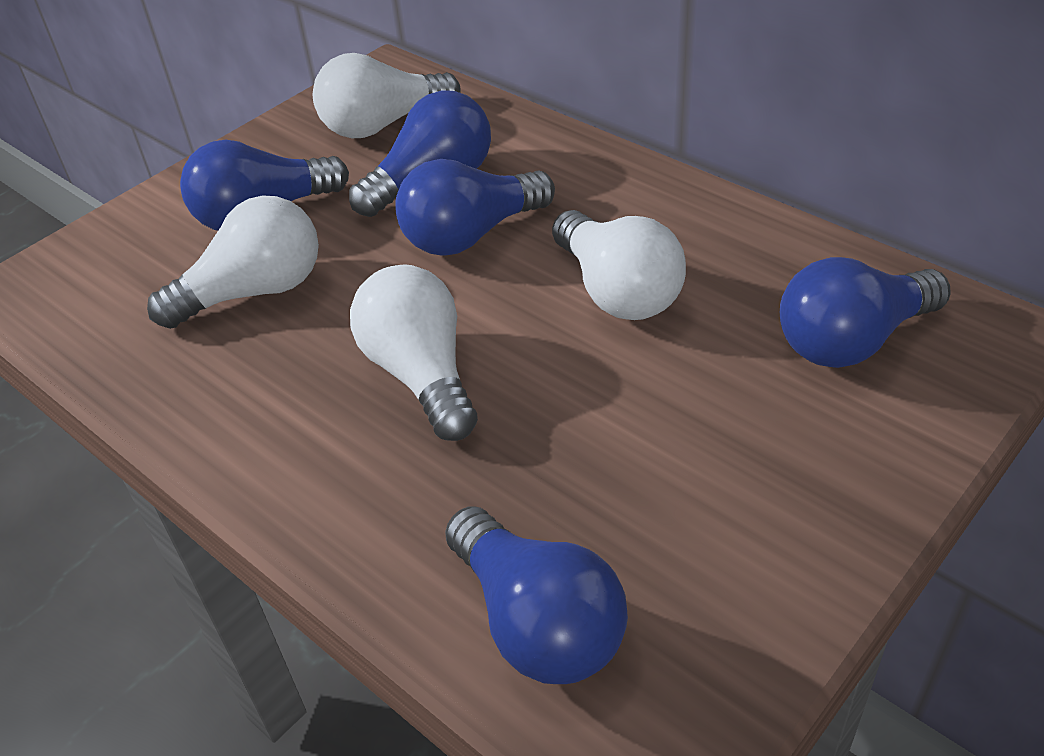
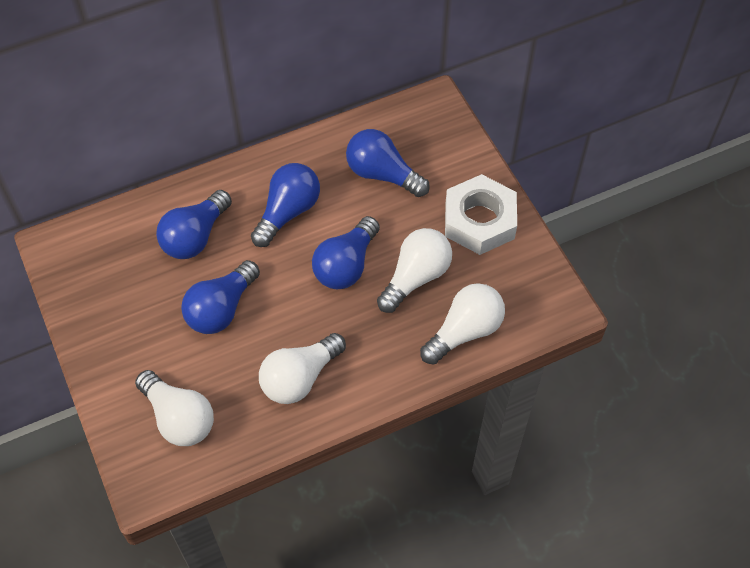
white nut: 0 -> 1

